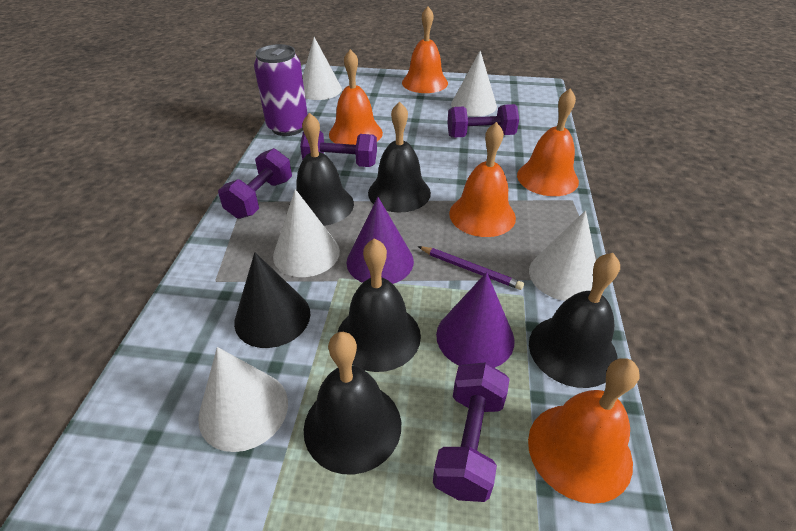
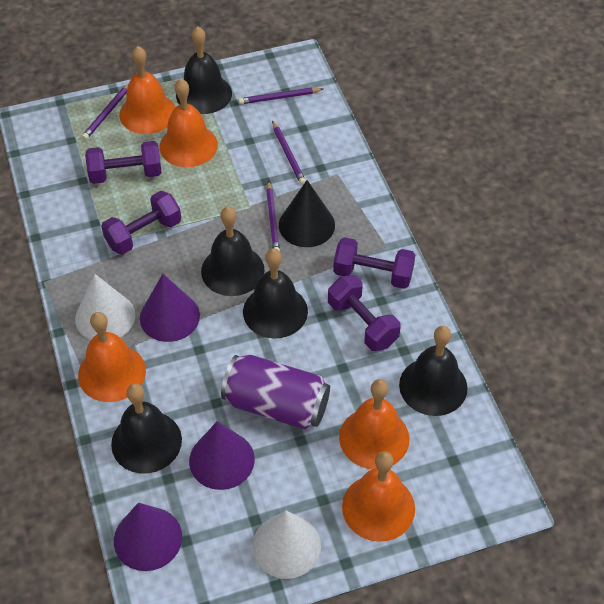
purple cone: 2 -> 3
purple pencil: 1 -> 4
white cone: 5 -> 2

